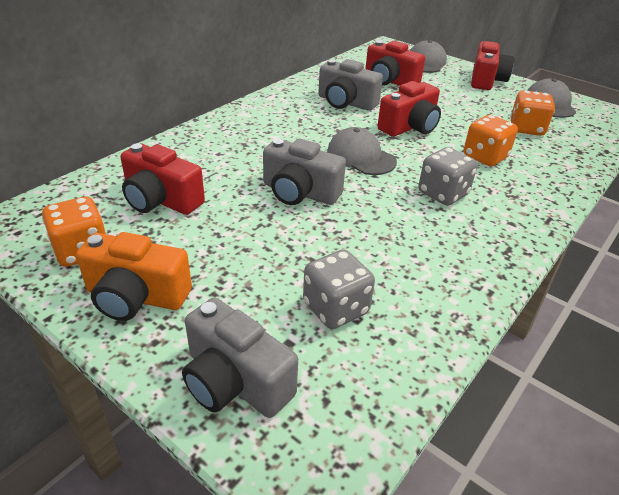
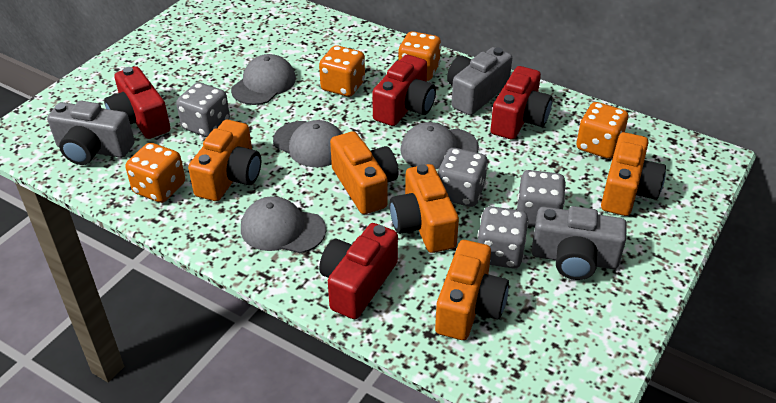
grey cap: 3 -> 4
grey dice: 2 -> 4
orange camera: 1 -> 5
orange dice: 3 -> 4

